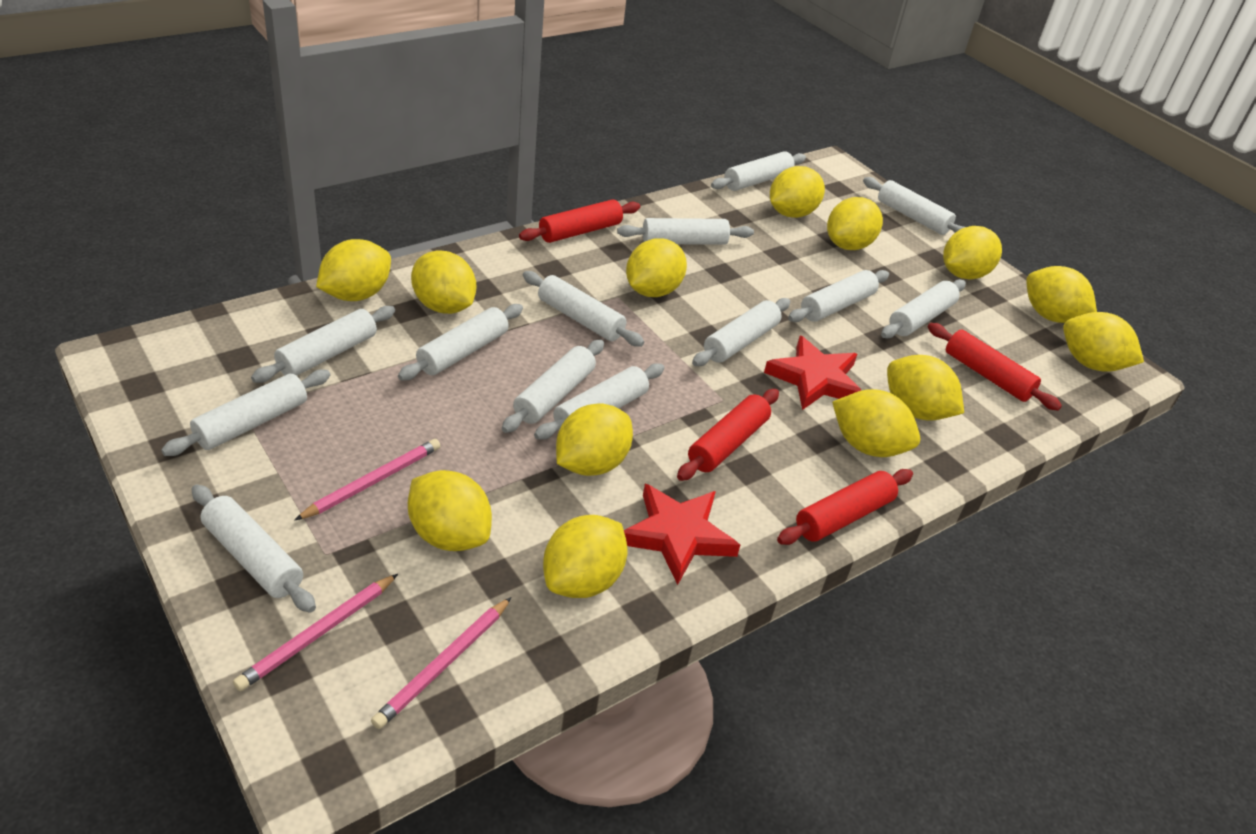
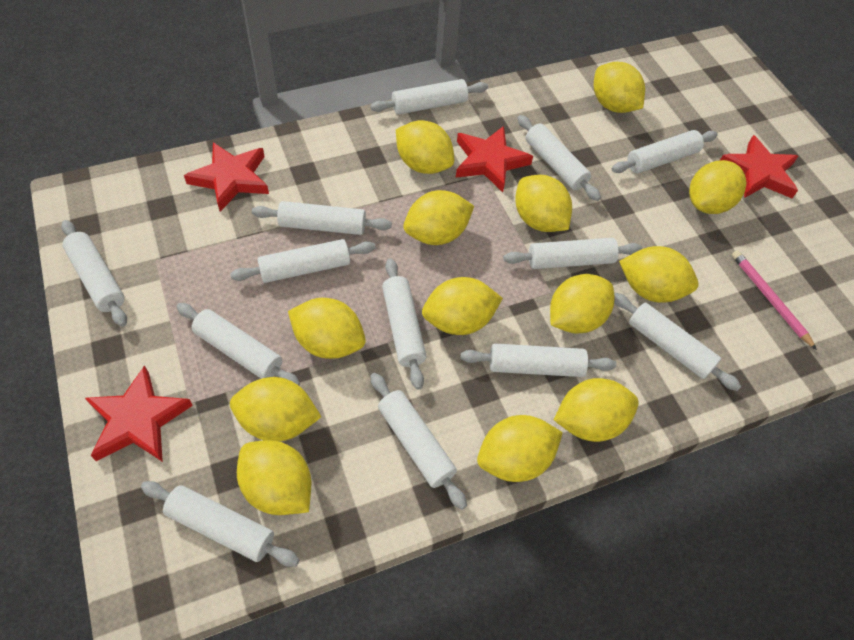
pink pencil: 3 -> 1
red rolling pin: 4 -> 0
red star: 2 -> 4

